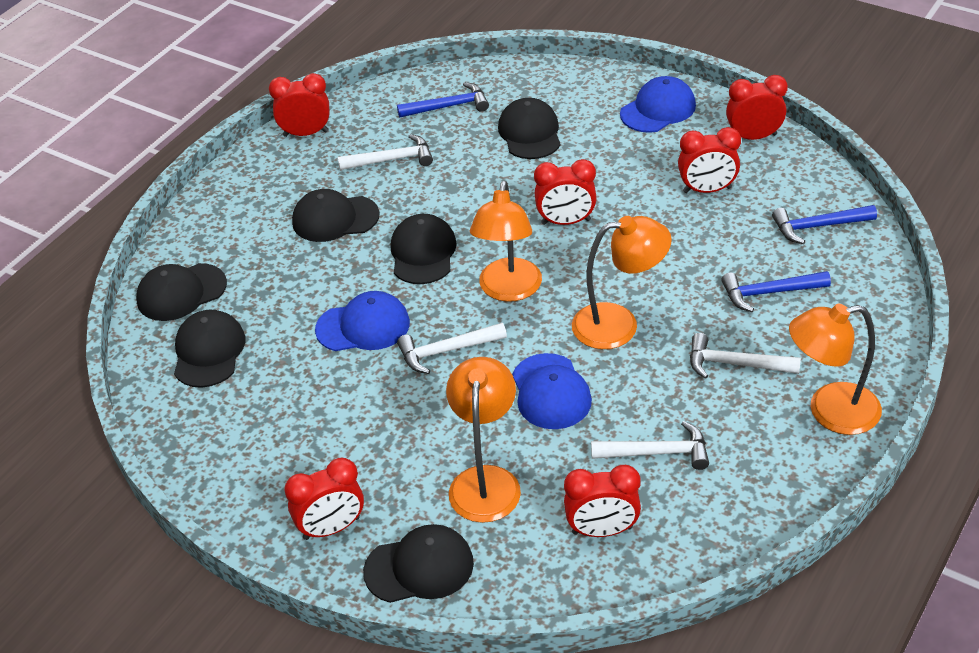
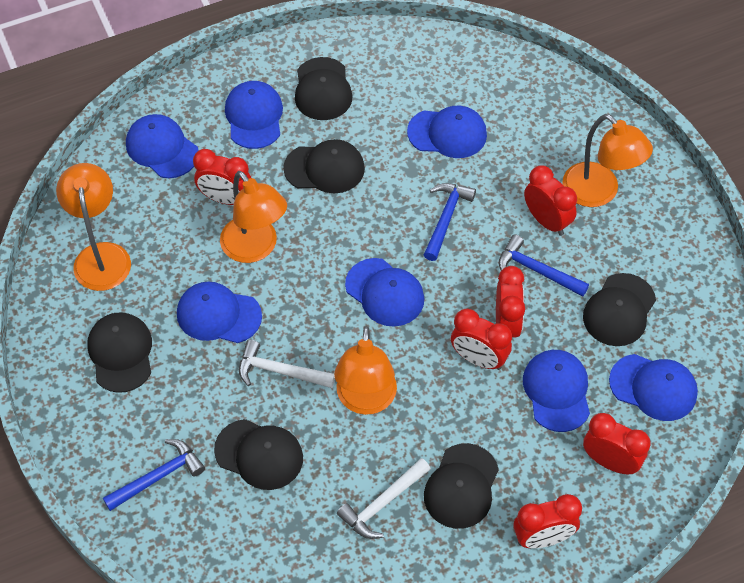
blue cap: 3 -> 7
white hammer: 4 -> 2

